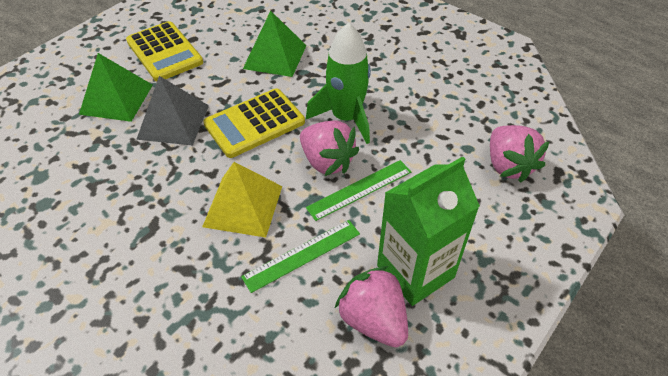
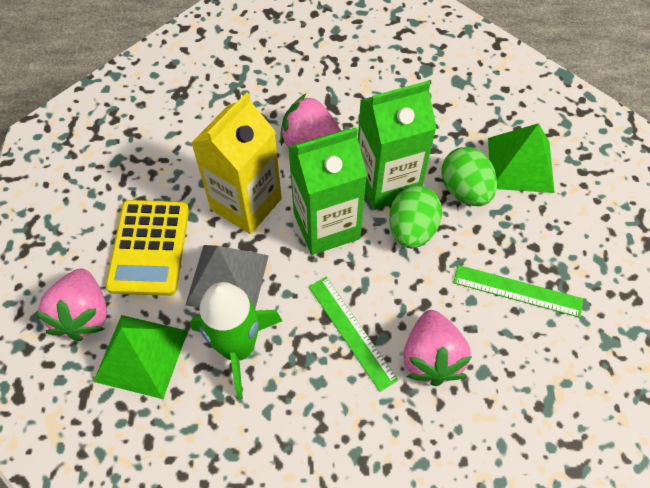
green carton: 1 -> 2
green egg: 0 -> 2
yellow calculator: 2 -> 1
yellow carton: 0 -> 1
yellow pyramid: 1 -> 0

